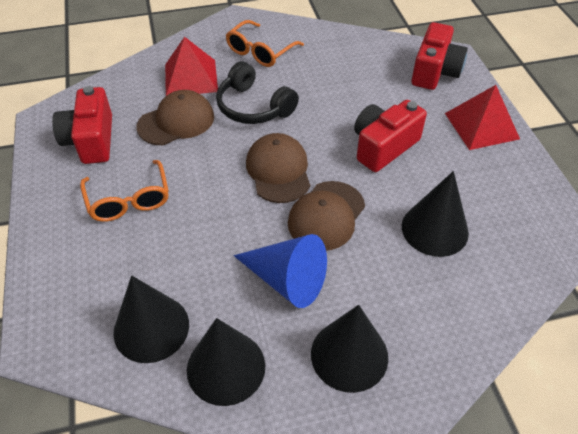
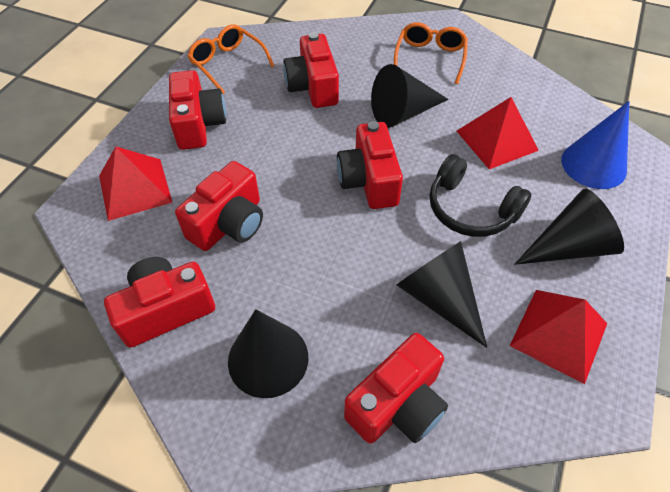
brown cap: 3 -> 0
red camera: 3 -> 6
red pyramid: 2 -> 3

